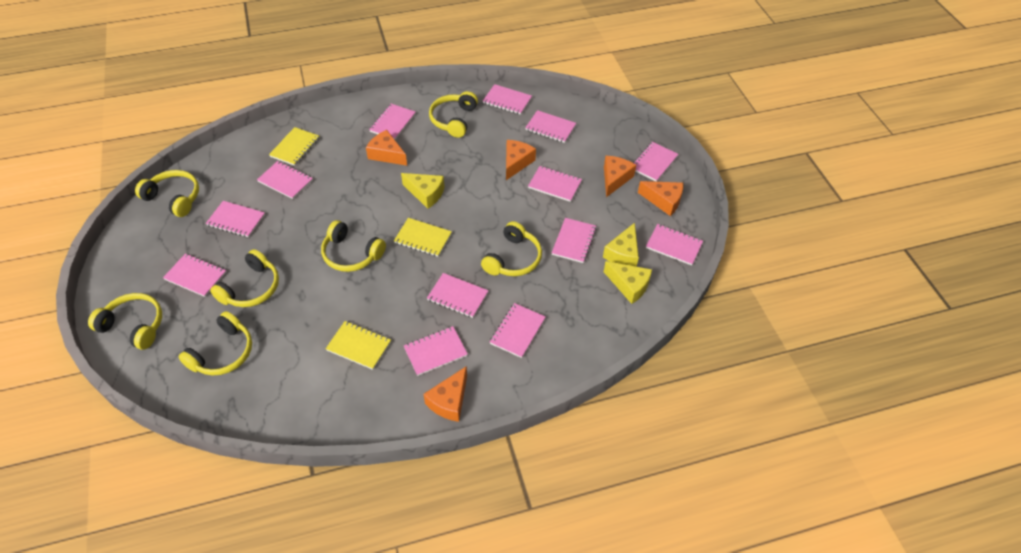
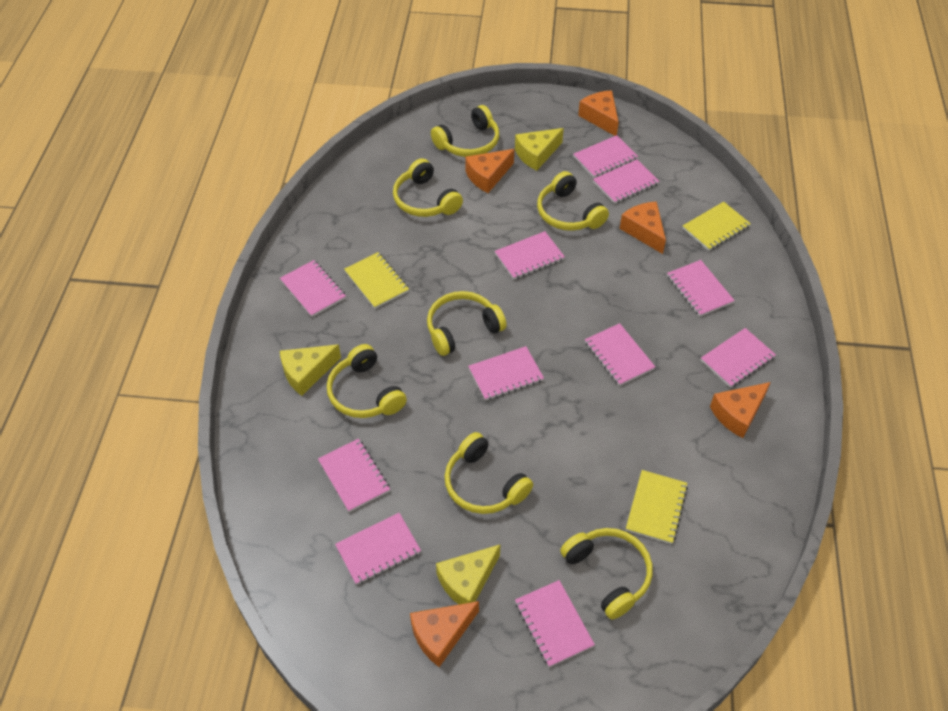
pink notebook: 13 -> 11

